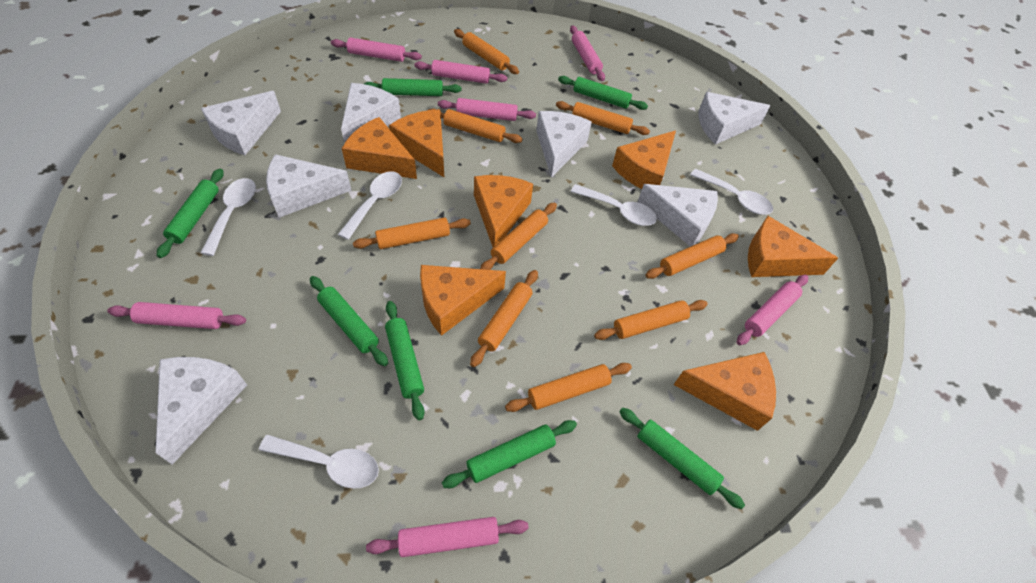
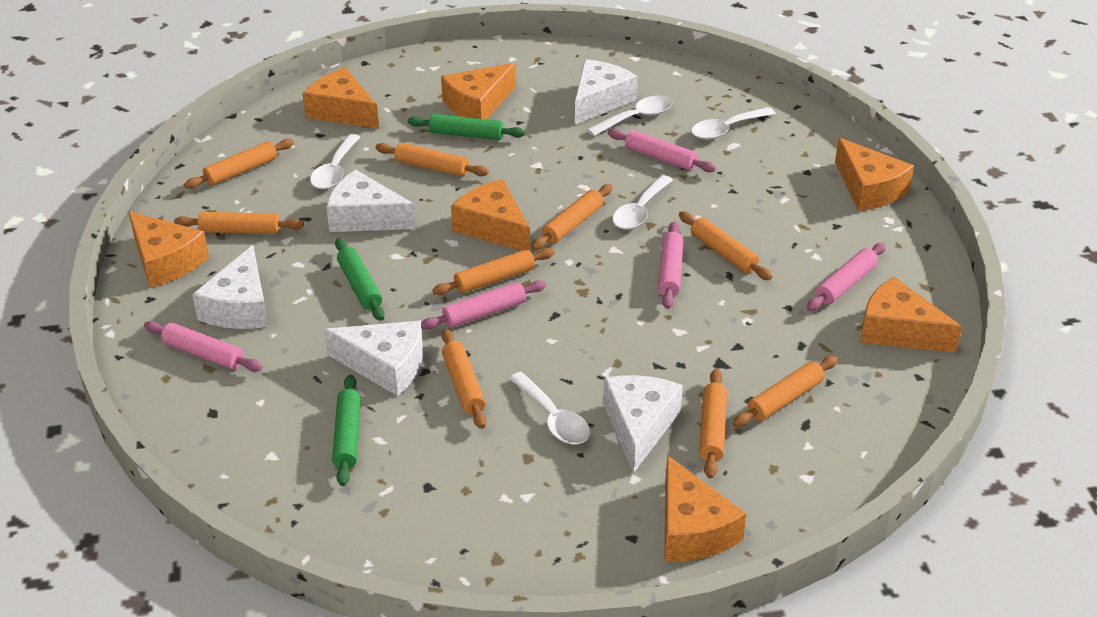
green rolling pin: 7 -> 3
pink rolling pin: 7 -> 5
white cheese: 7 -> 5

